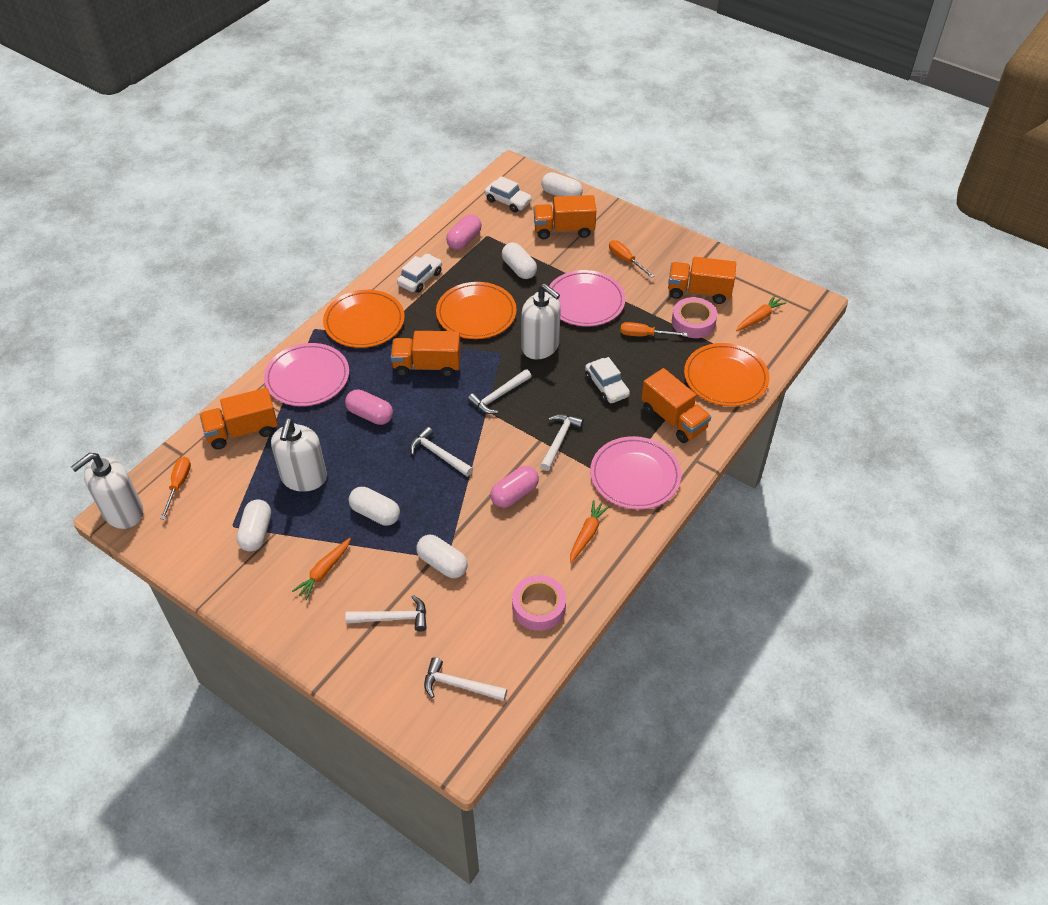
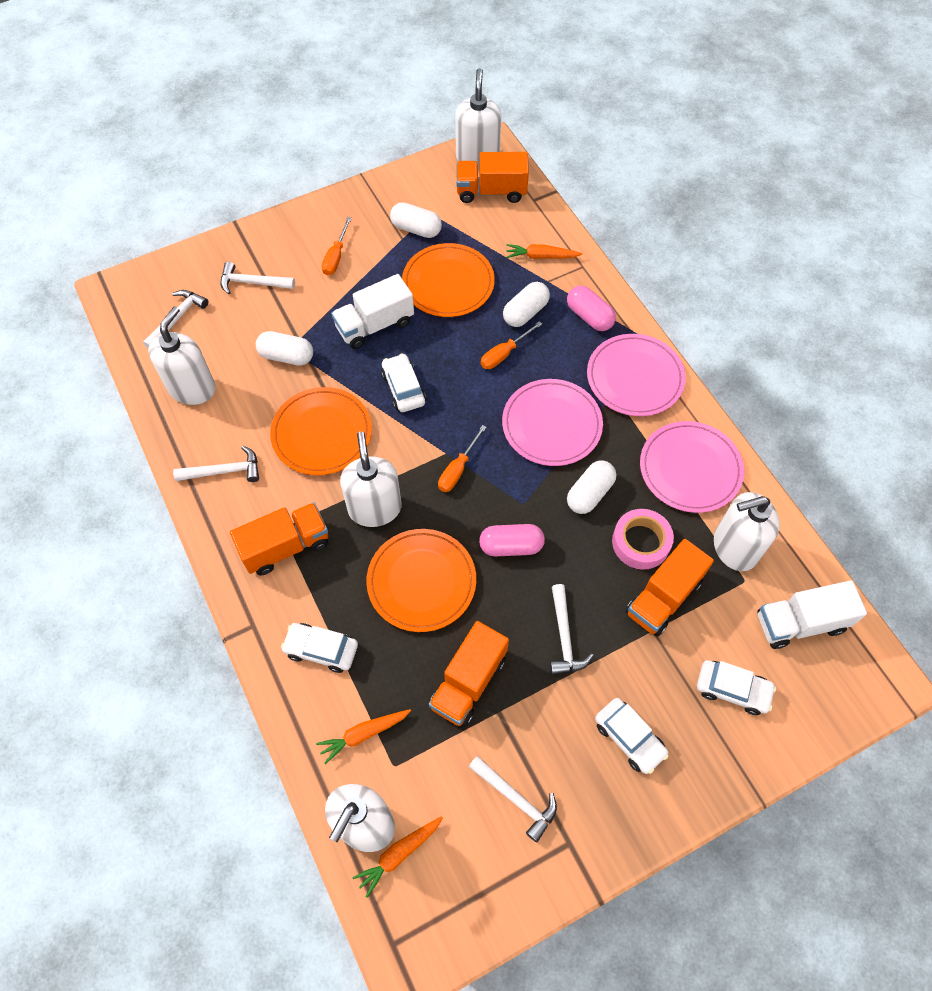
orange truck: 5 -> 4
pink capsule: 3 -> 2
pink tape: 2 -> 1
white capsule: 5 -> 4
white car: 3 -> 4
white soap dispenser: 3 -> 5
white truck: 0 -> 2

